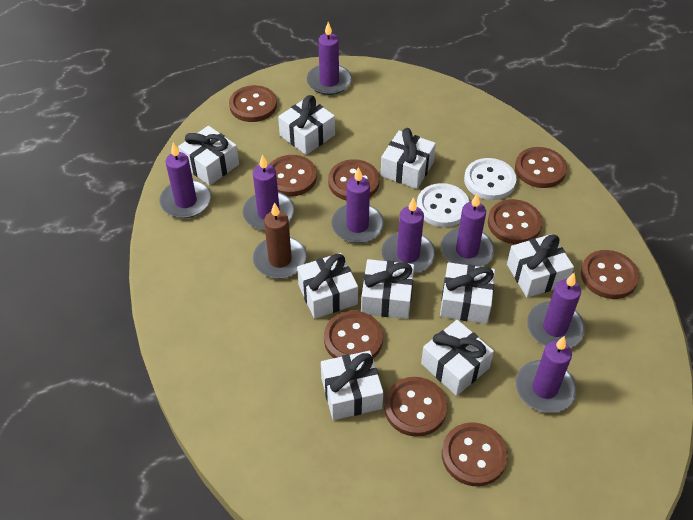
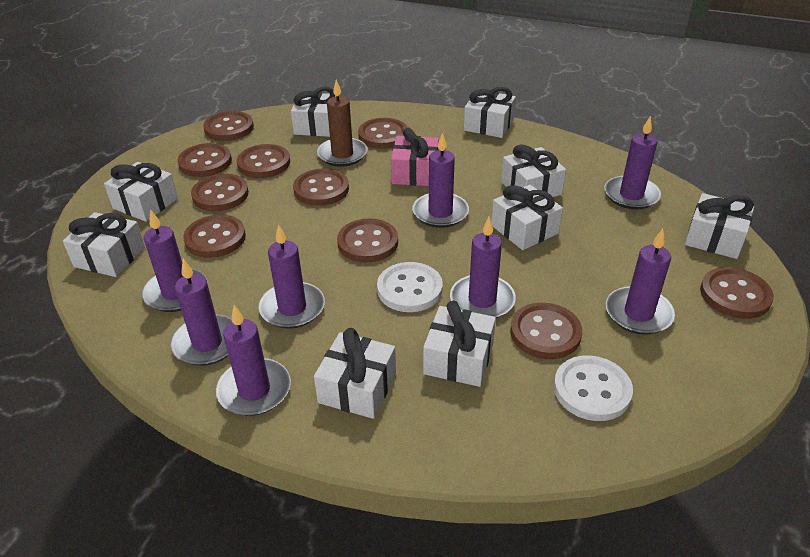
brown button: 9 -> 10
pink gift: 0 -> 1

